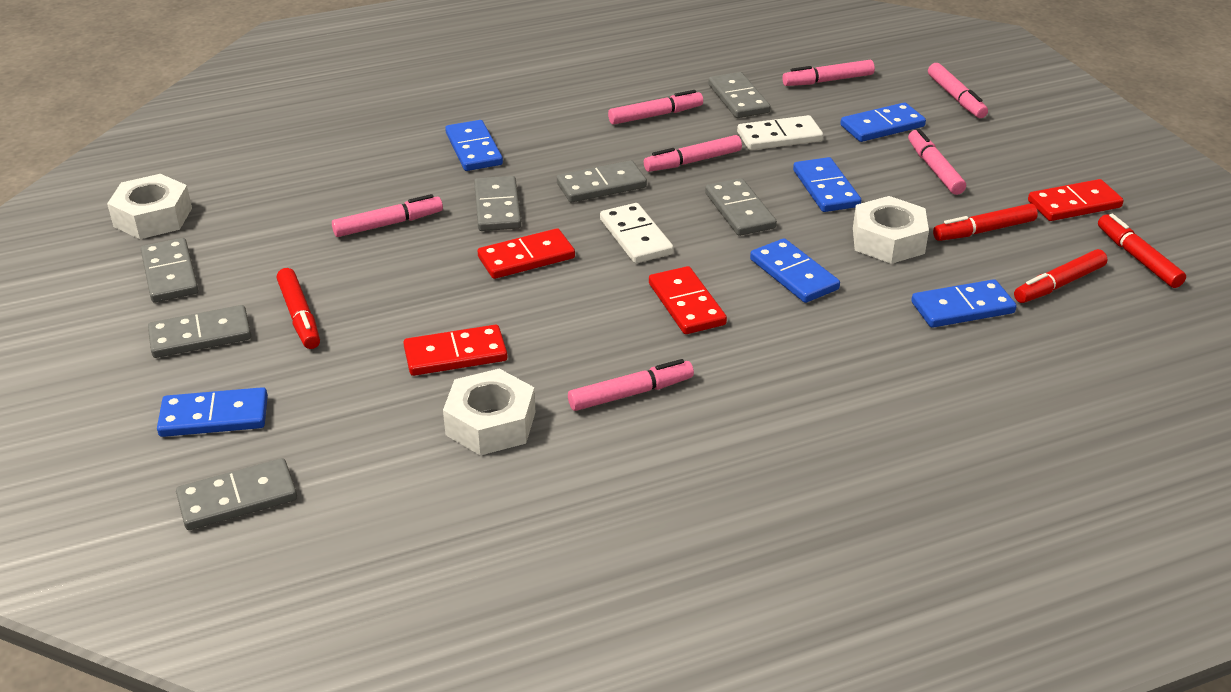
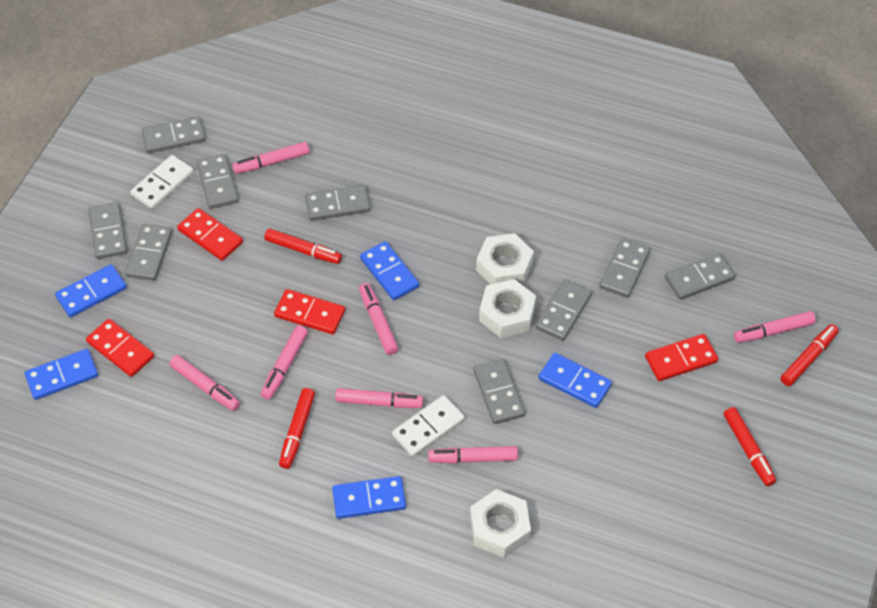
blue domino: 6 -> 5
grey domino: 7 -> 9

